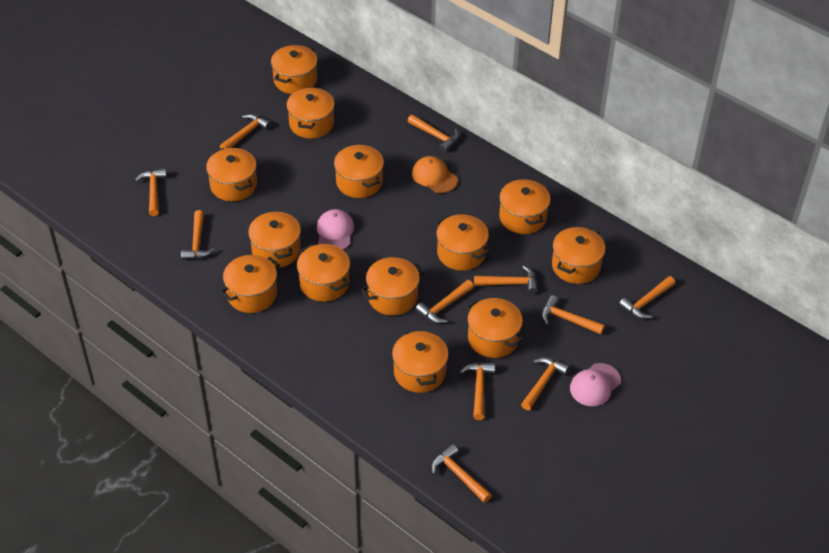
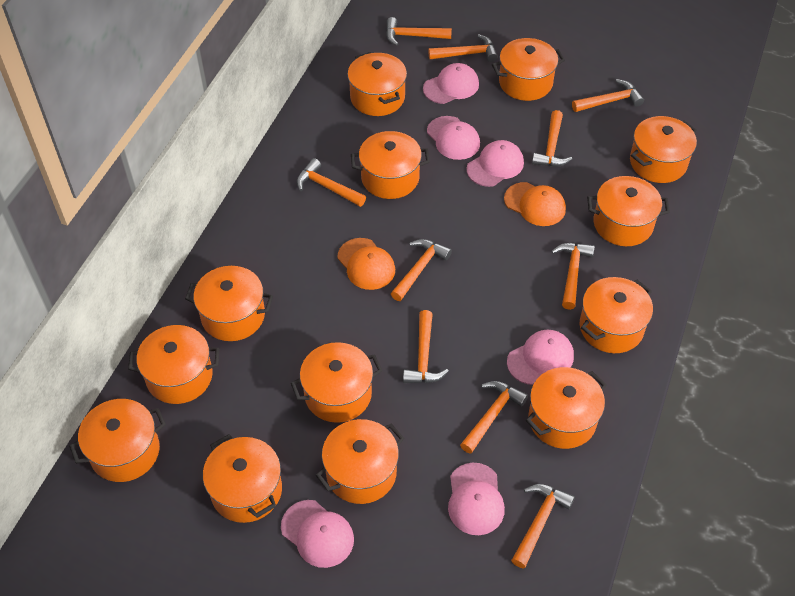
orange cap: 1 -> 2
orange hammer: 11 -> 10
pink cap: 2 -> 6

